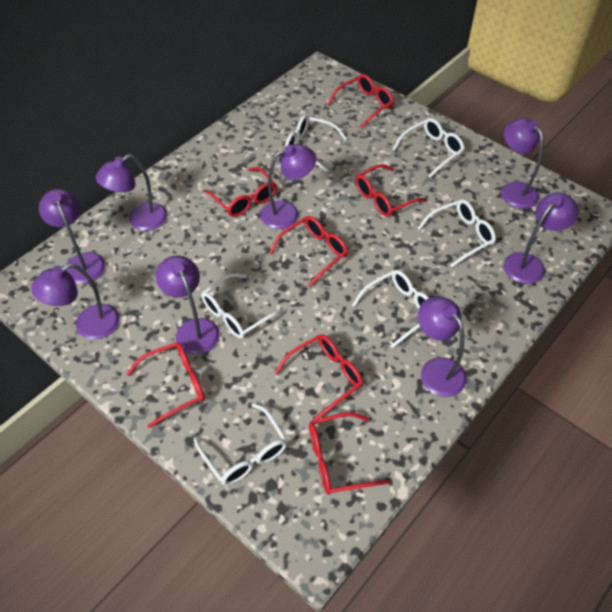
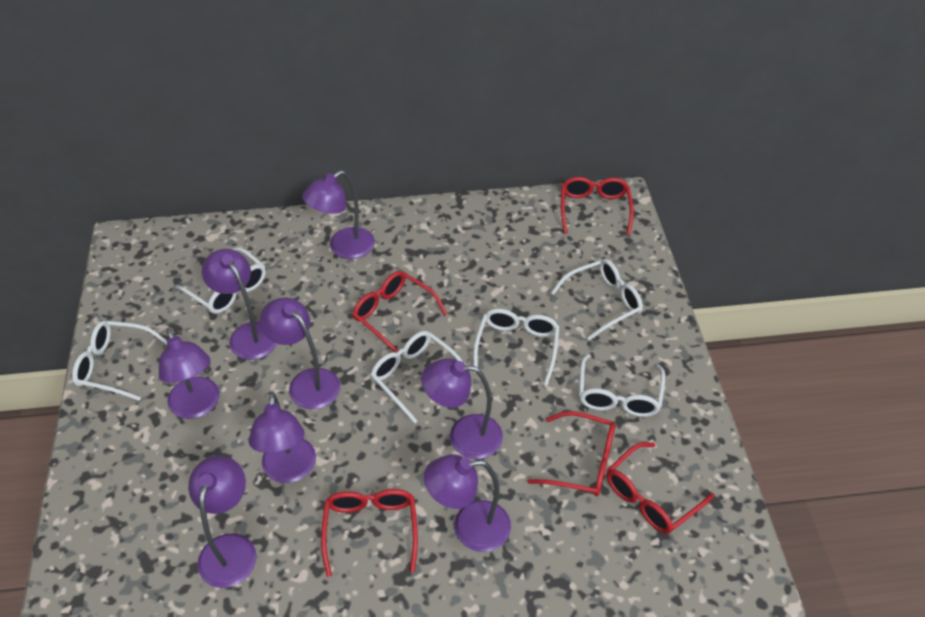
red glasses: 7 -> 5

